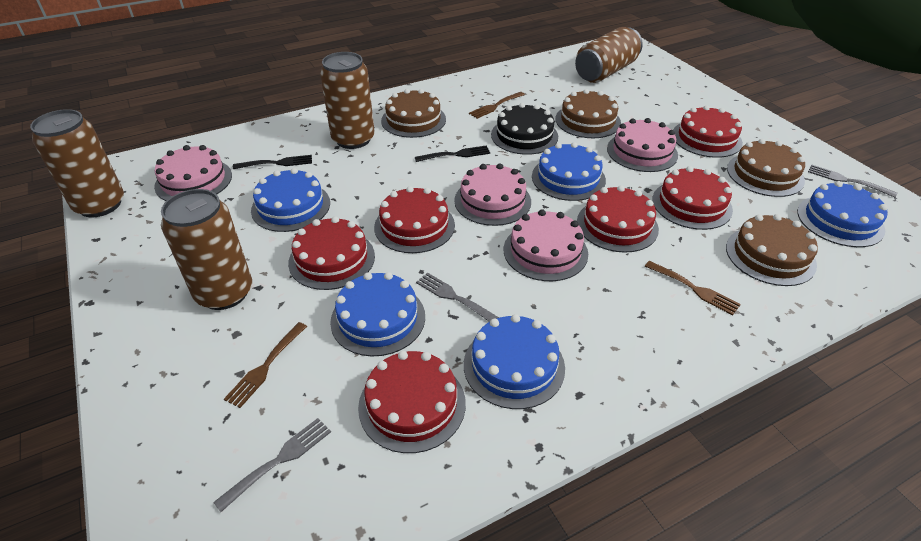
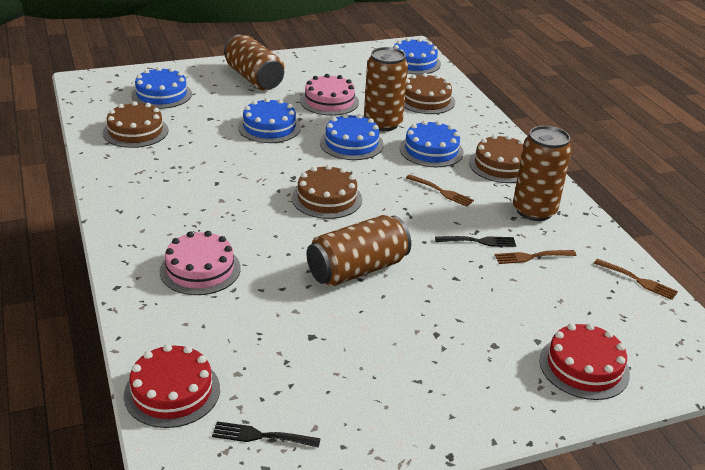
black cake: 1 -> 0
grey fork: 3 -> 0
pink cake: 4 -> 2
red cake: 6 -> 2

